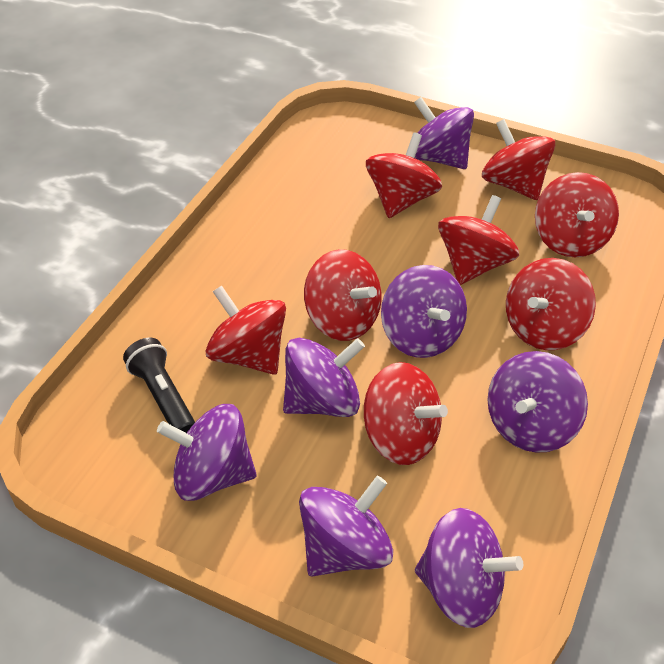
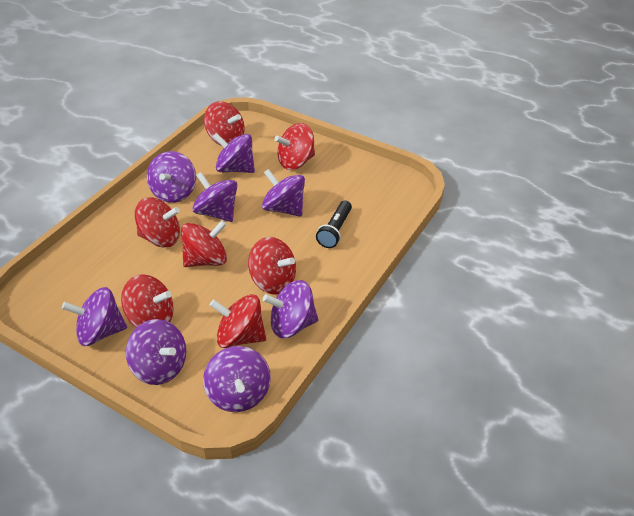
purple spinning top: 7 -> 8
red spinning top: 8 -> 7

